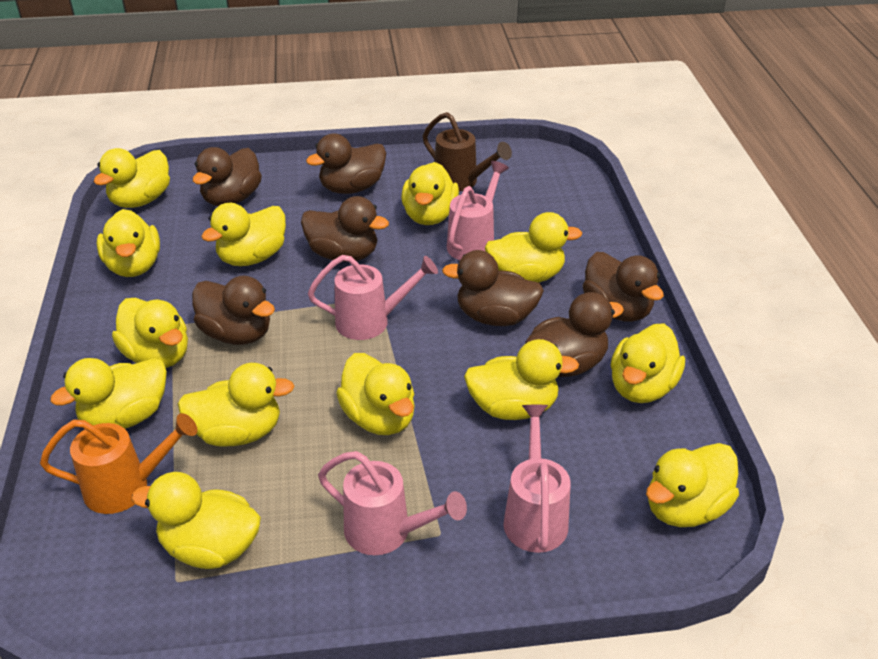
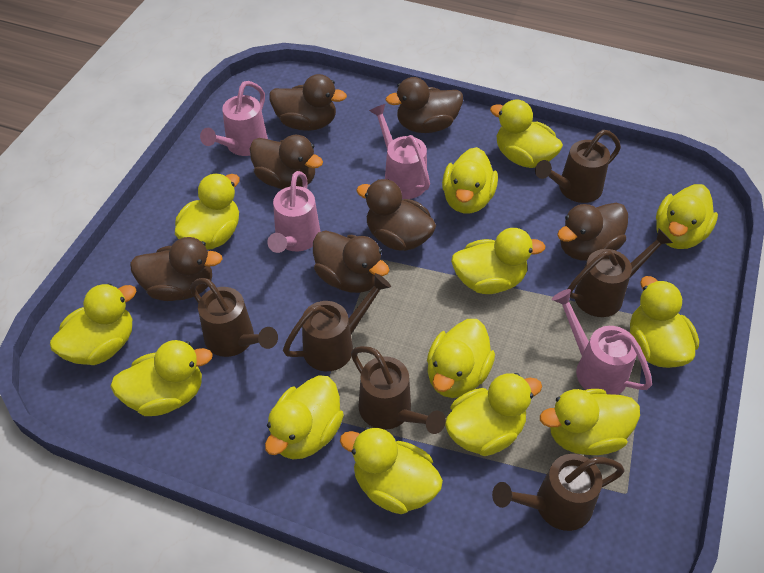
brown watering can: 1 -> 6
orange watering can: 1 -> 0

